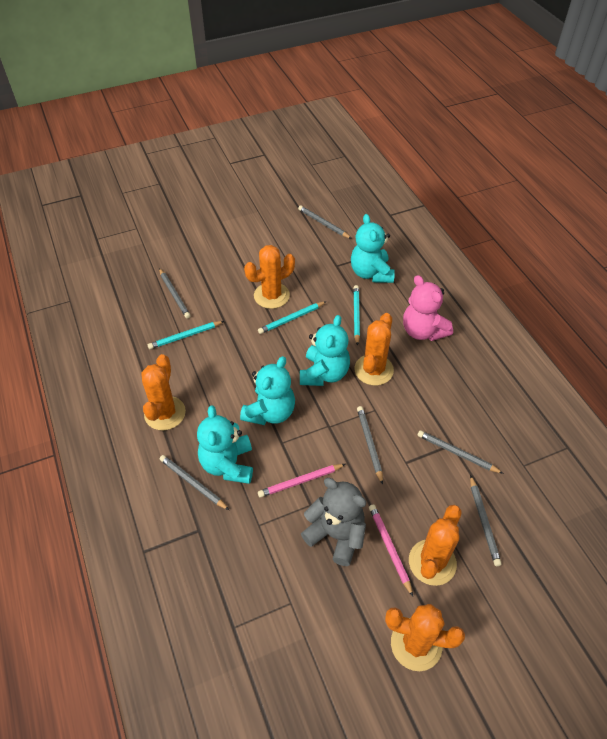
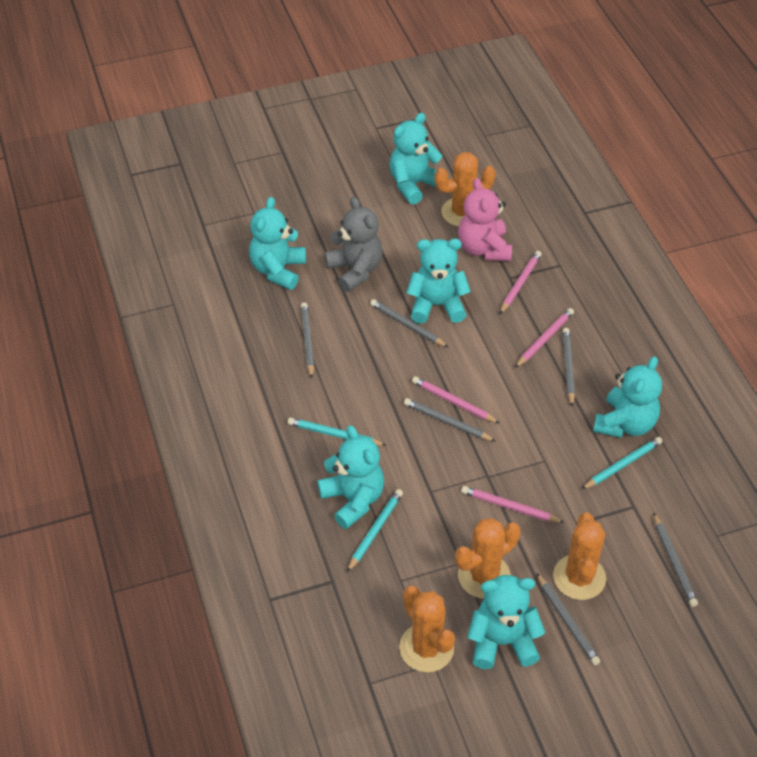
orange cactus: 5 -> 4
pink pencil: 2 -> 4
turquoise teddy bear: 4 -> 6

